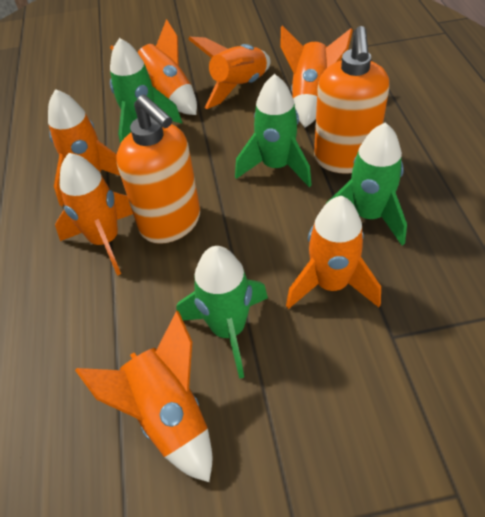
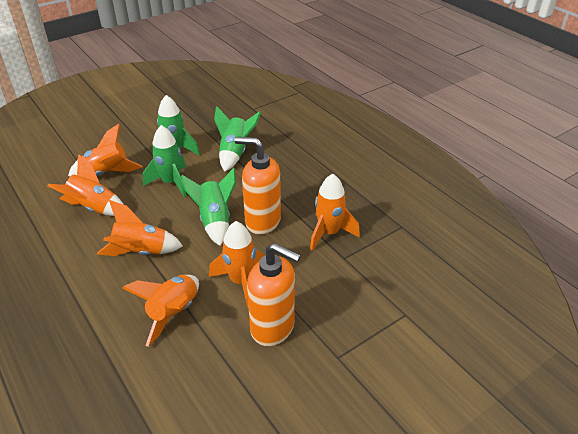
orange rocket: 7 -> 6

